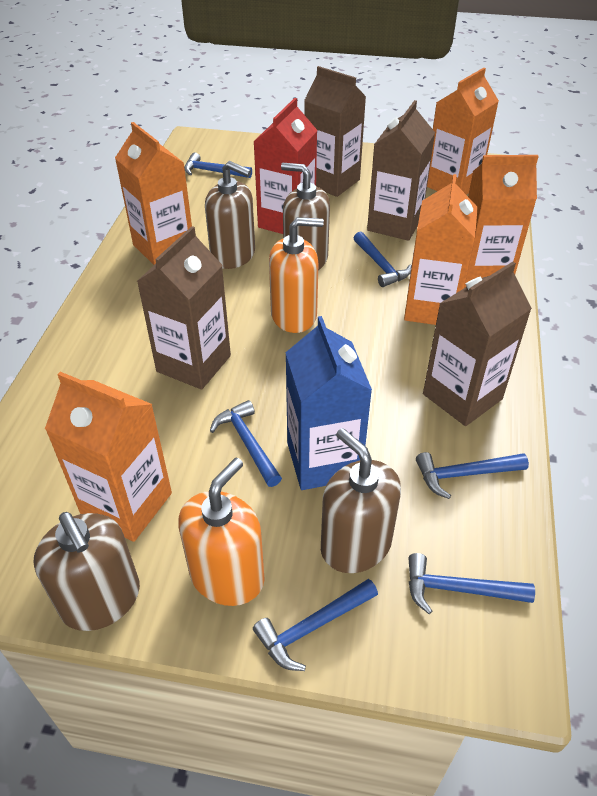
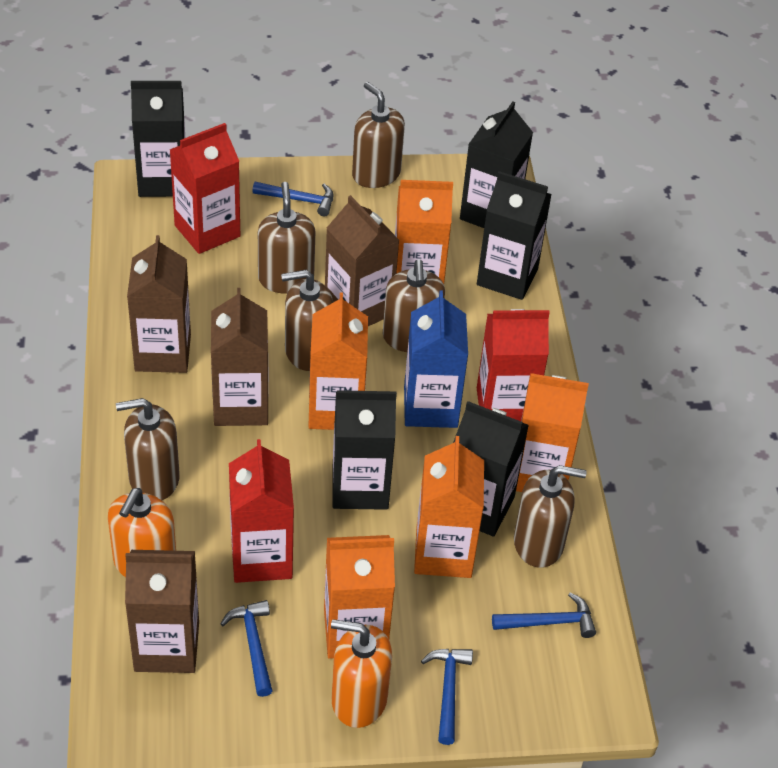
black carton: 0 -> 5
blue hammer: 6 -> 4
brown soap dispenser: 4 -> 6
red carton: 1 -> 3

